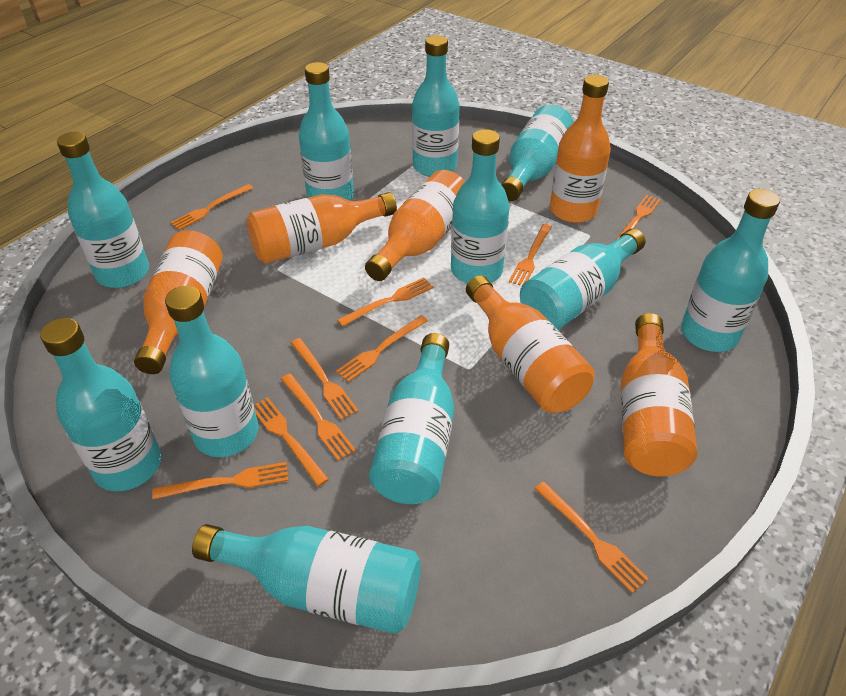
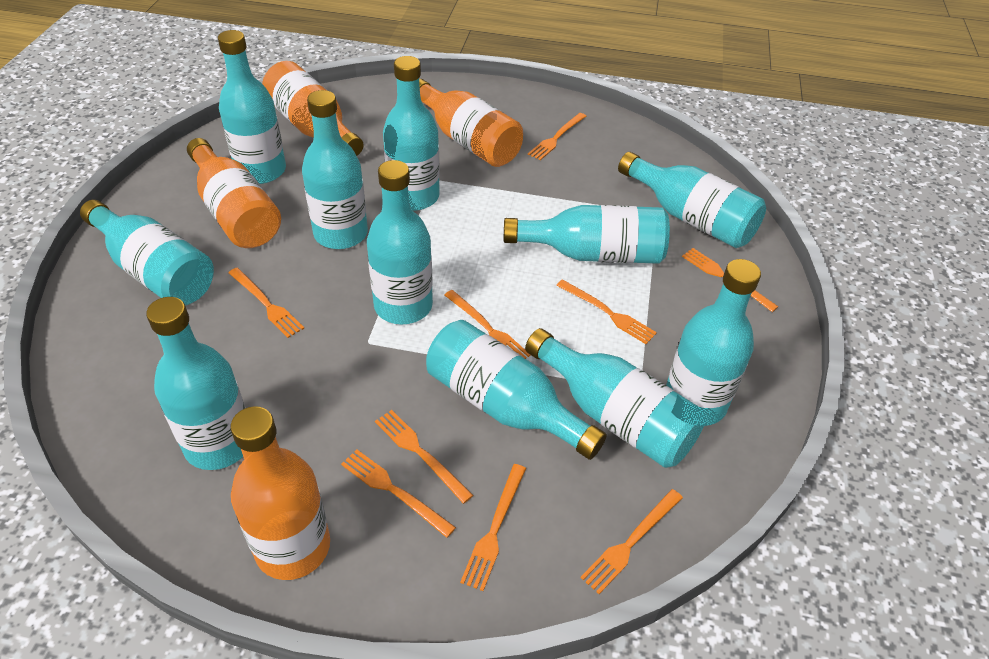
orange bottle: 6 -> 4
orange fork: 10 -> 9

